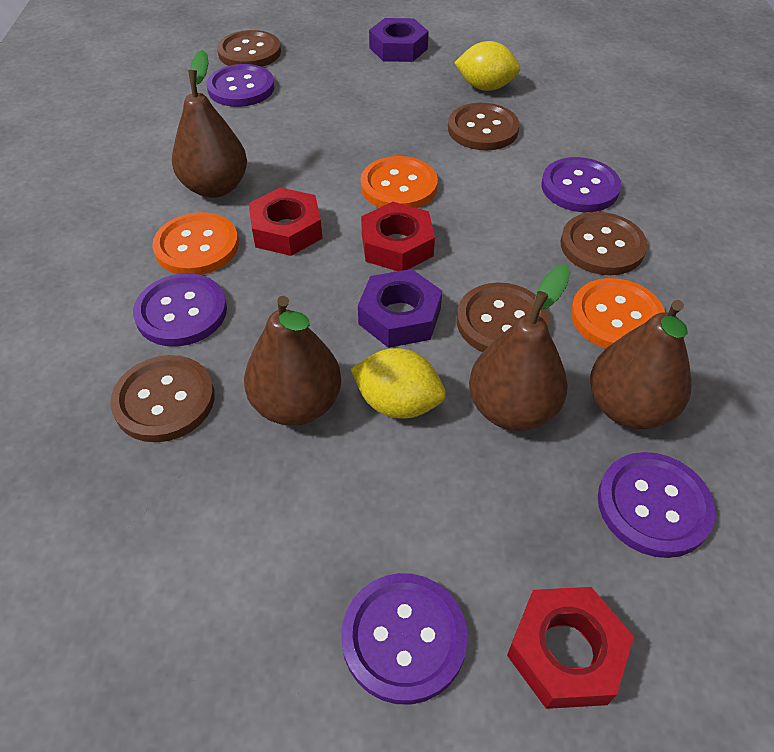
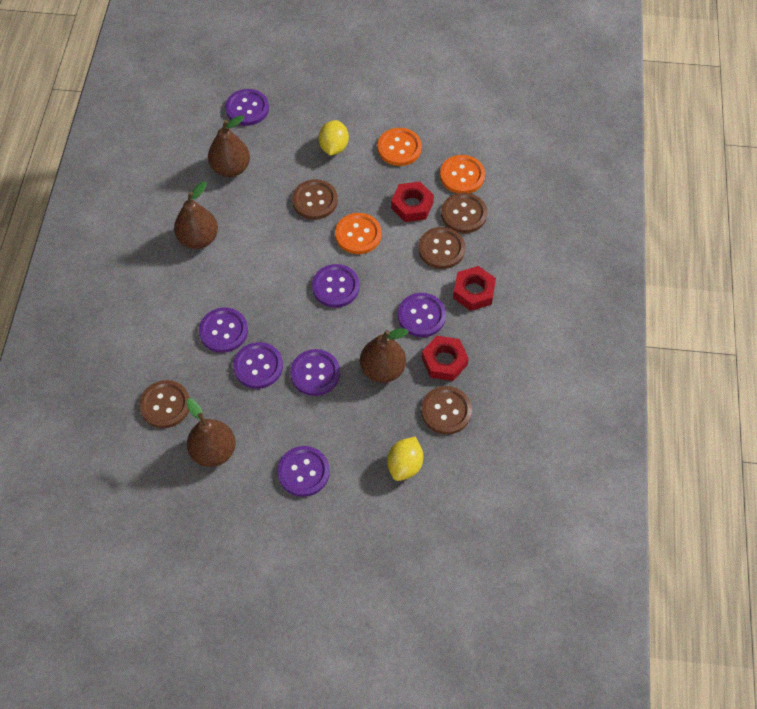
purple button: 5 -> 7
purple nut: 2 -> 0

